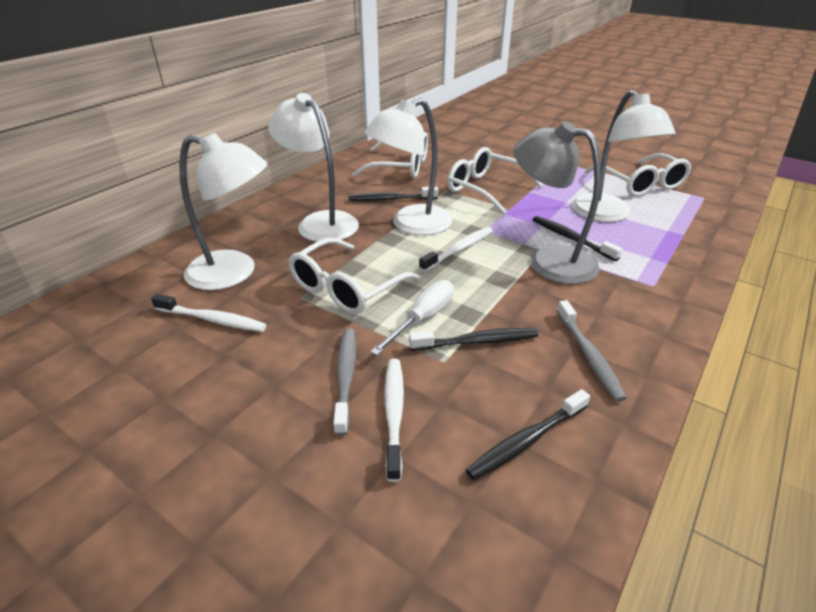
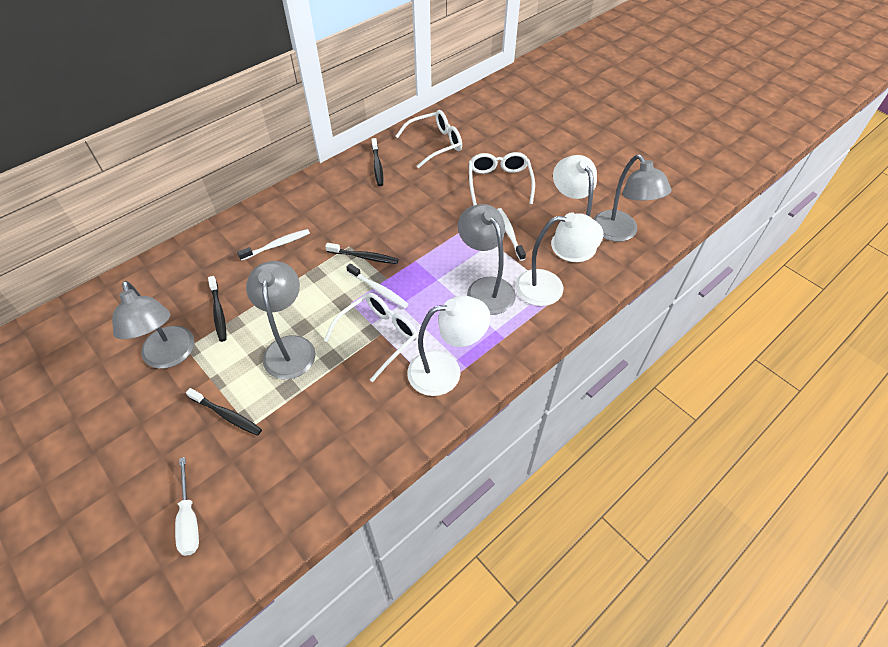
grey lamp: 1 -> 4
grey toothbrush: 2 -> 0
white glasses: 4 -> 3
white lamp: 4 -> 3

